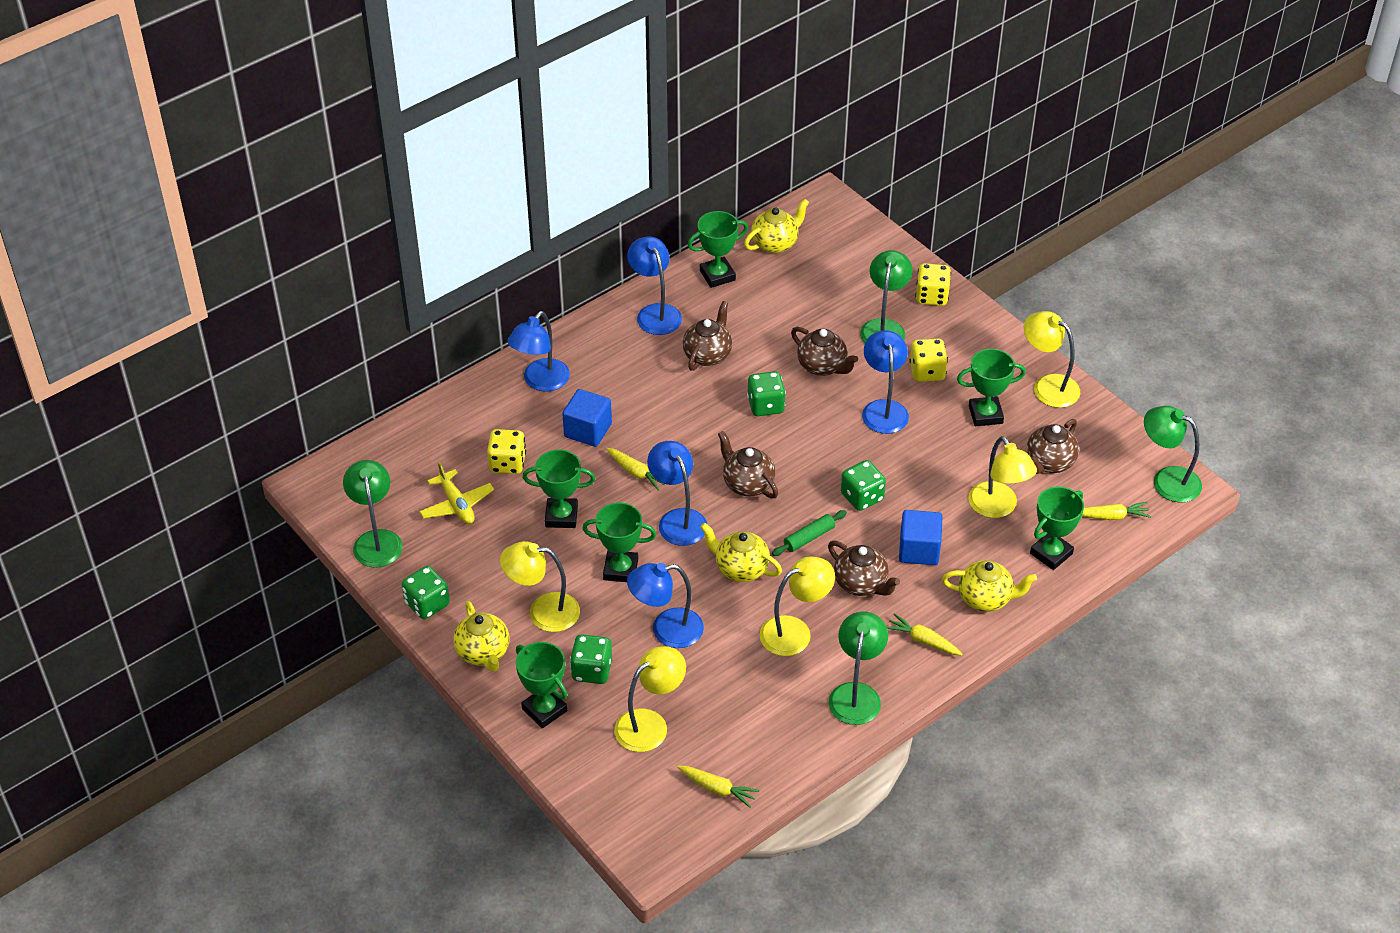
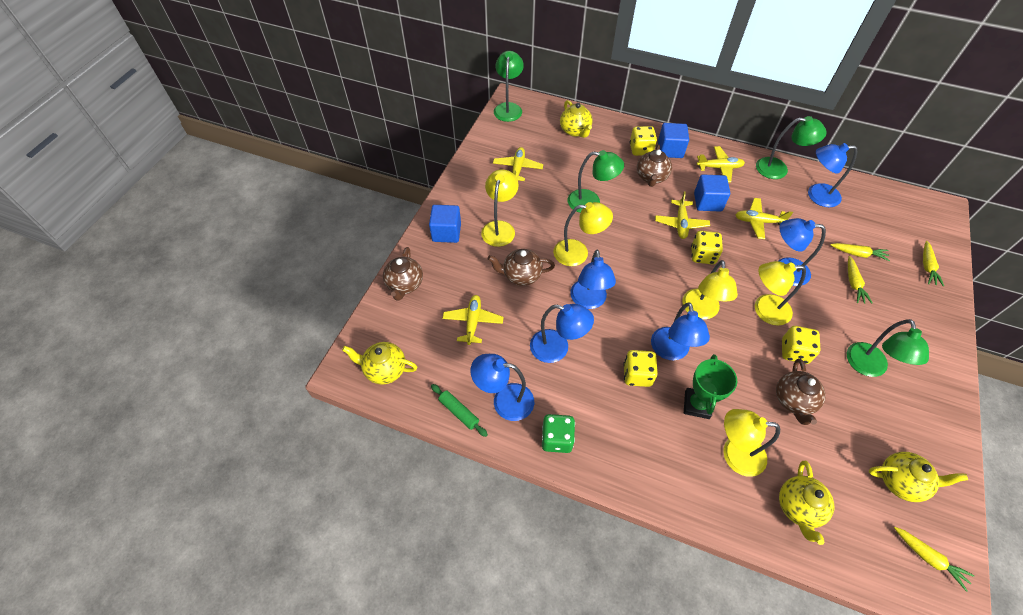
blue cube: 2 -> 3
blue lamp: 5 -> 6
brown teapot: 5 -> 4
green dice: 4 -> 1
green trophy: 6 -> 1
yellow dice: 3 -> 4
yellow plane: 1 -> 5

